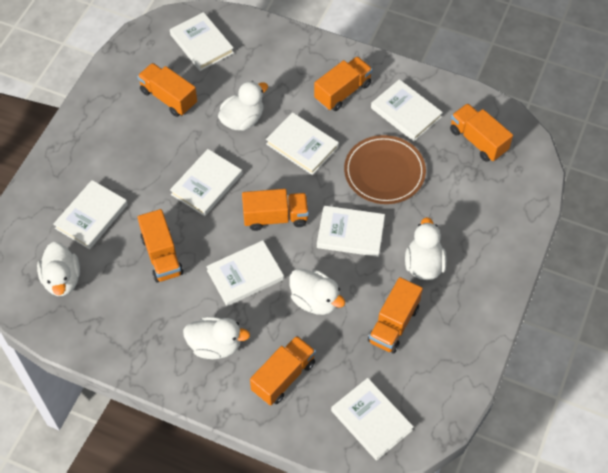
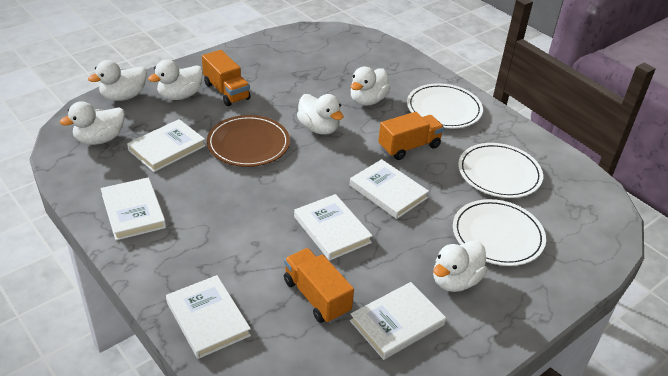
orange truck: 7 -> 3
white book: 8 -> 6
white duck: 5 -> 6
white plate: 0 -> 3

